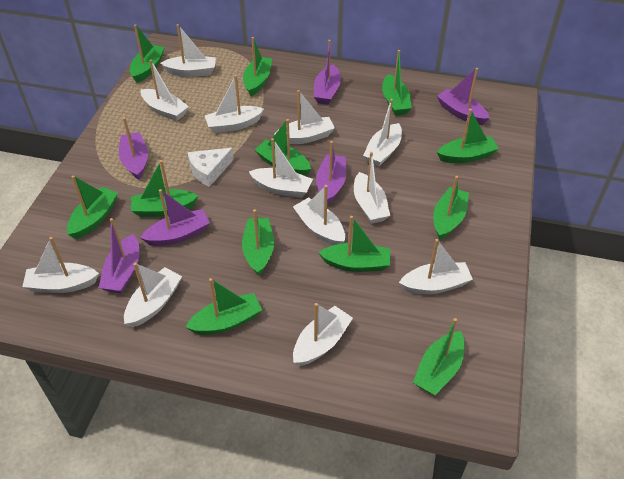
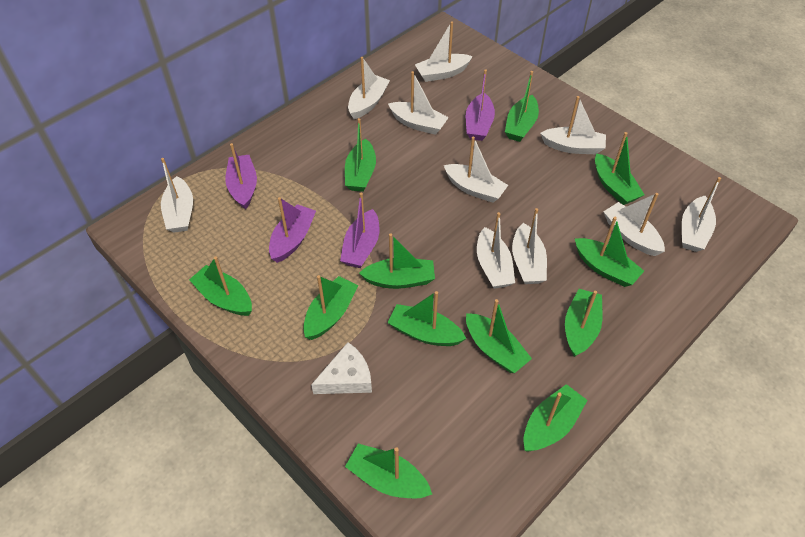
purple boat: 6 -> 4
white boat: 12 -> 10

